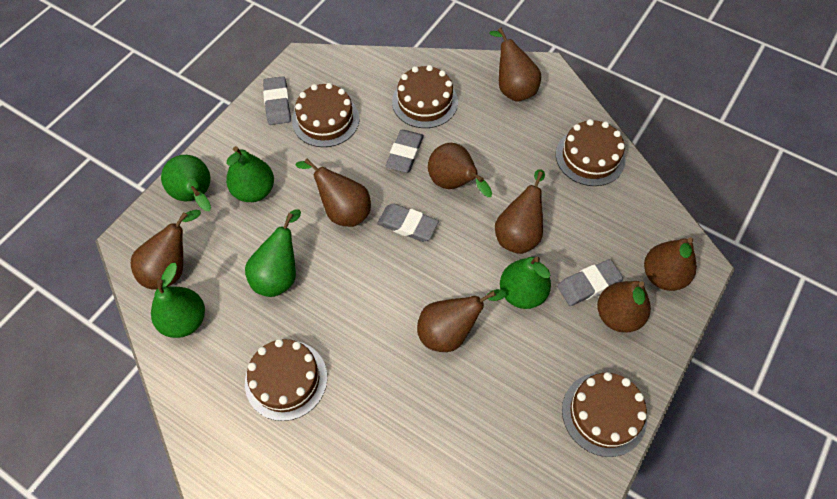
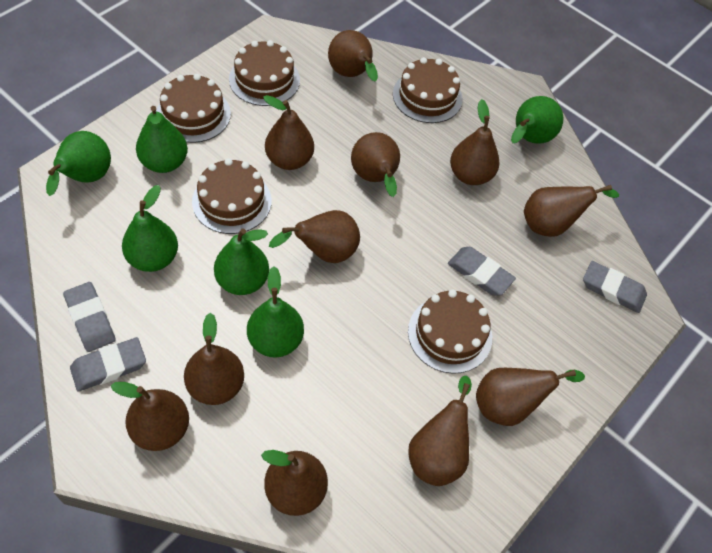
brown pear: 8 -> 11
green pear: 5 -> 6

